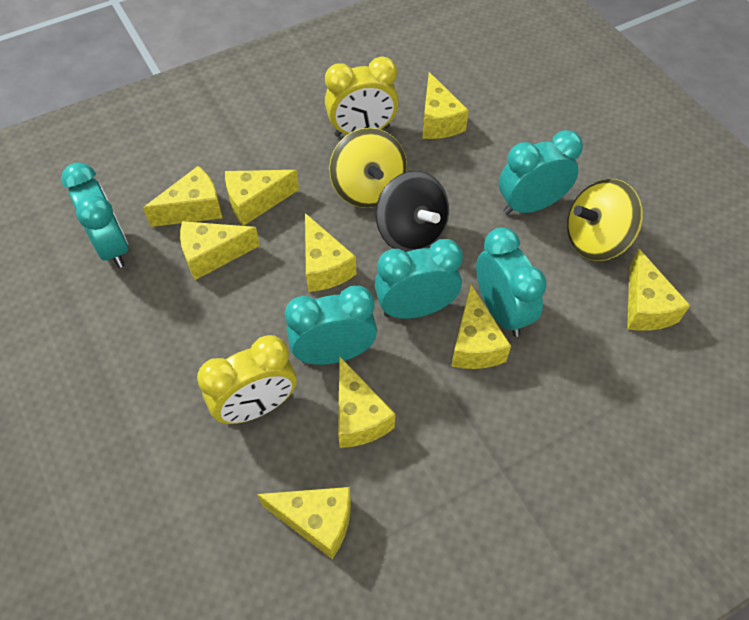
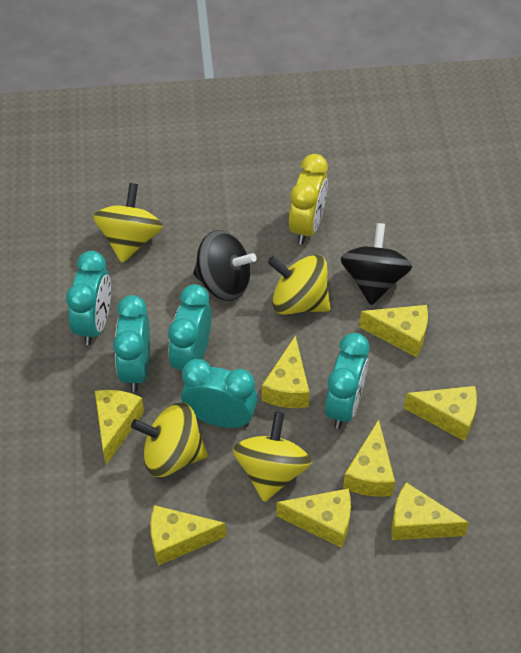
black spinning top: 1 -> 2
yellow cheese: 9 -> 8
yellow clock: 2 -> 1
yellow spinning top: 2 -> 4

